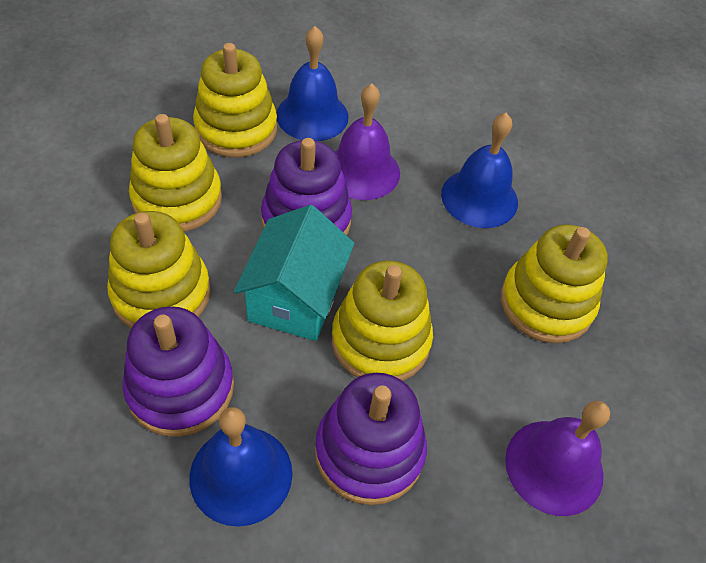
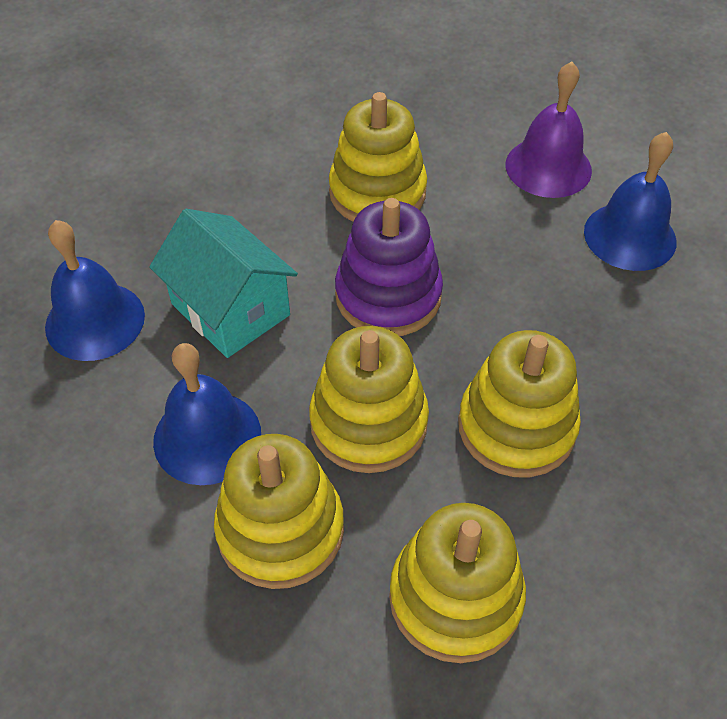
purple bell: 2 -> 1
purple stacking toy: 3 -> 1

